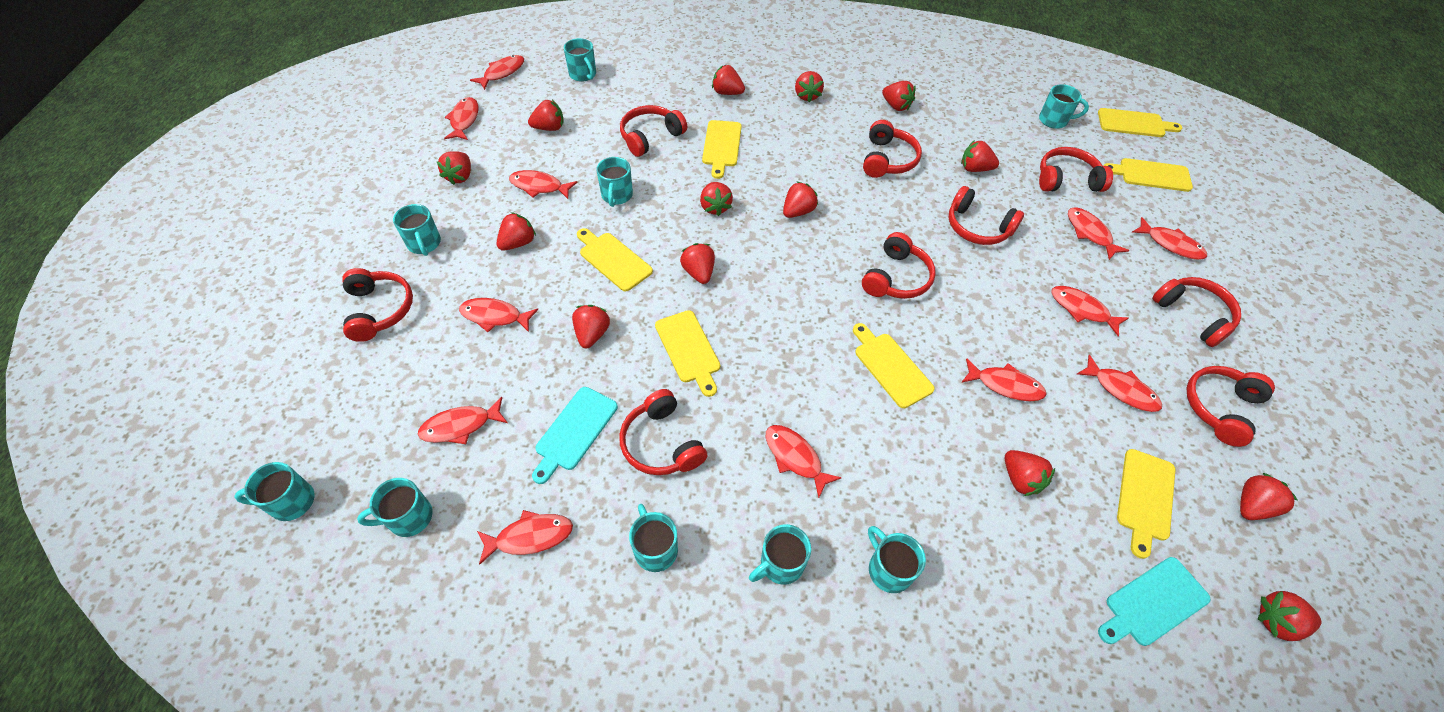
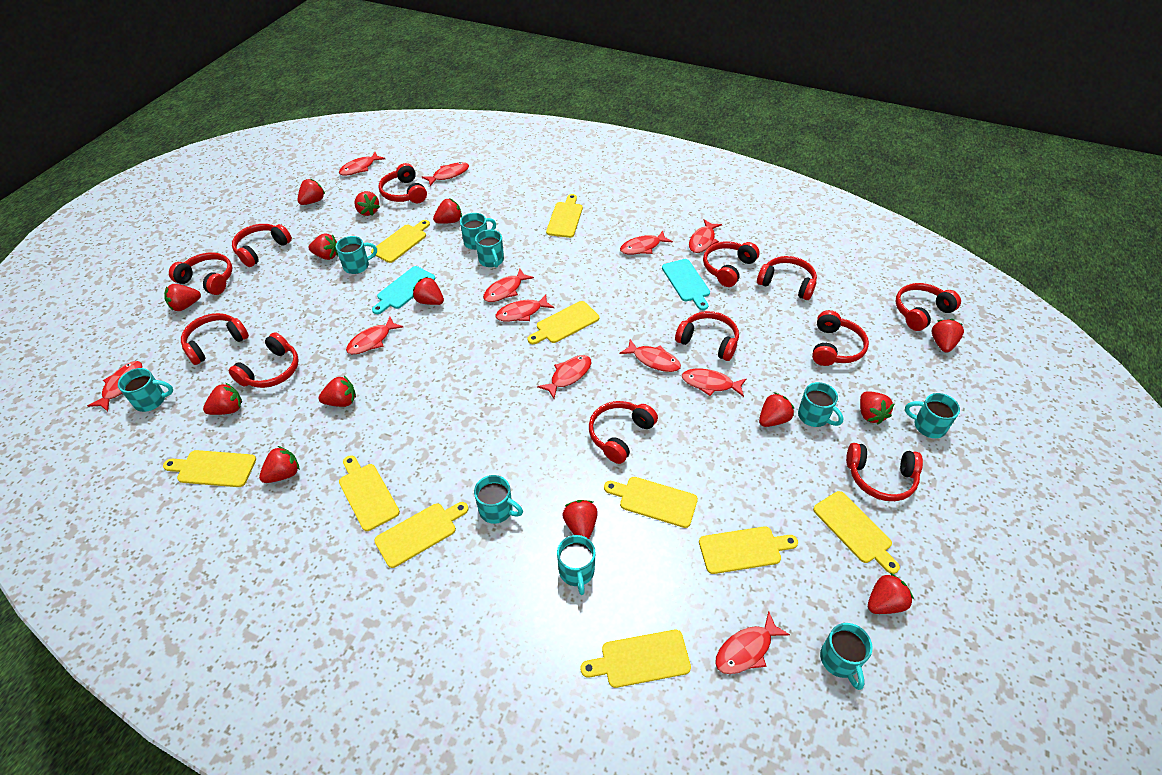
red headphones: 9 -> 12
yellow cutting board: 7 -> 10

